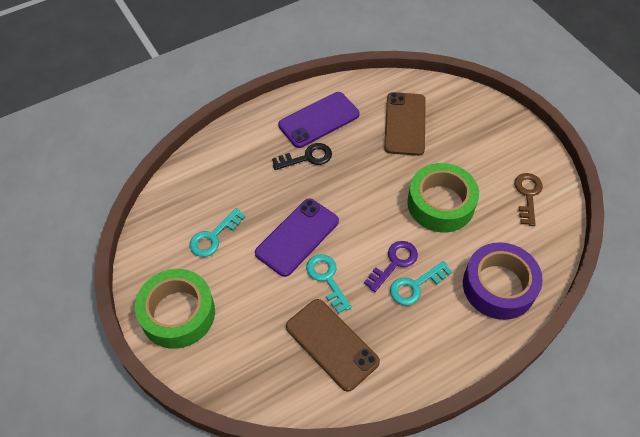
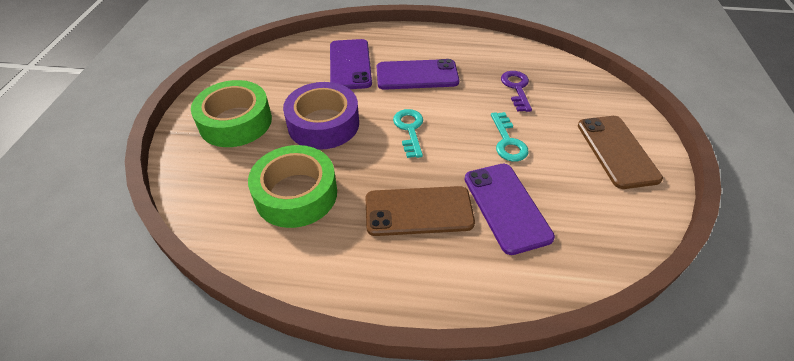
black key: 1 -> 0
brown key: 1 -> 0
purple phone: 2 -> 3
turquoise key: 3 -> 2

